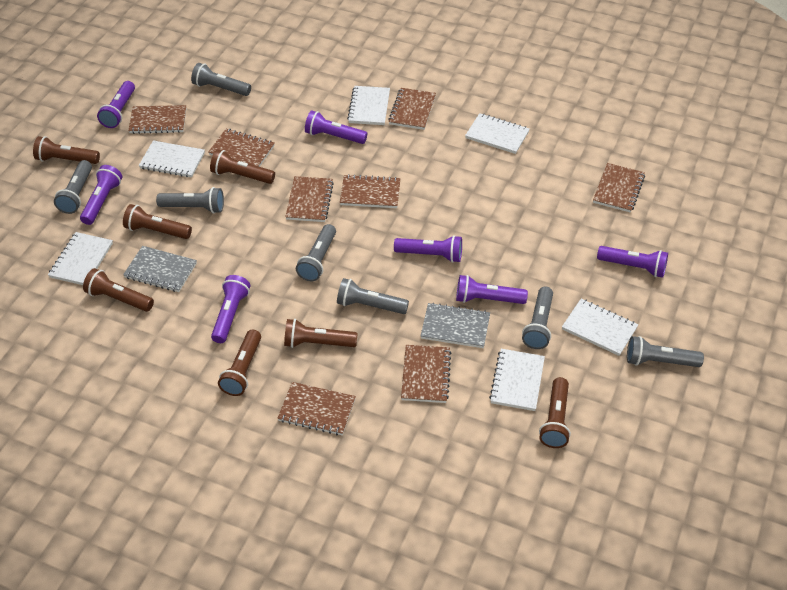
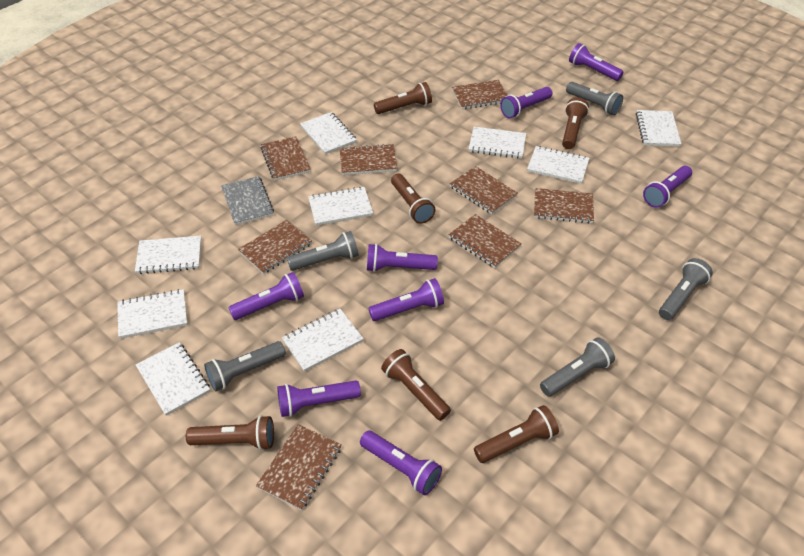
brown flashlight: 7 -> 6
grey flashlight: 7 -> 5
grey notebook: 2 -> 1
purple flashlight: 7 -> 8
white notebook: 6 -> 9

